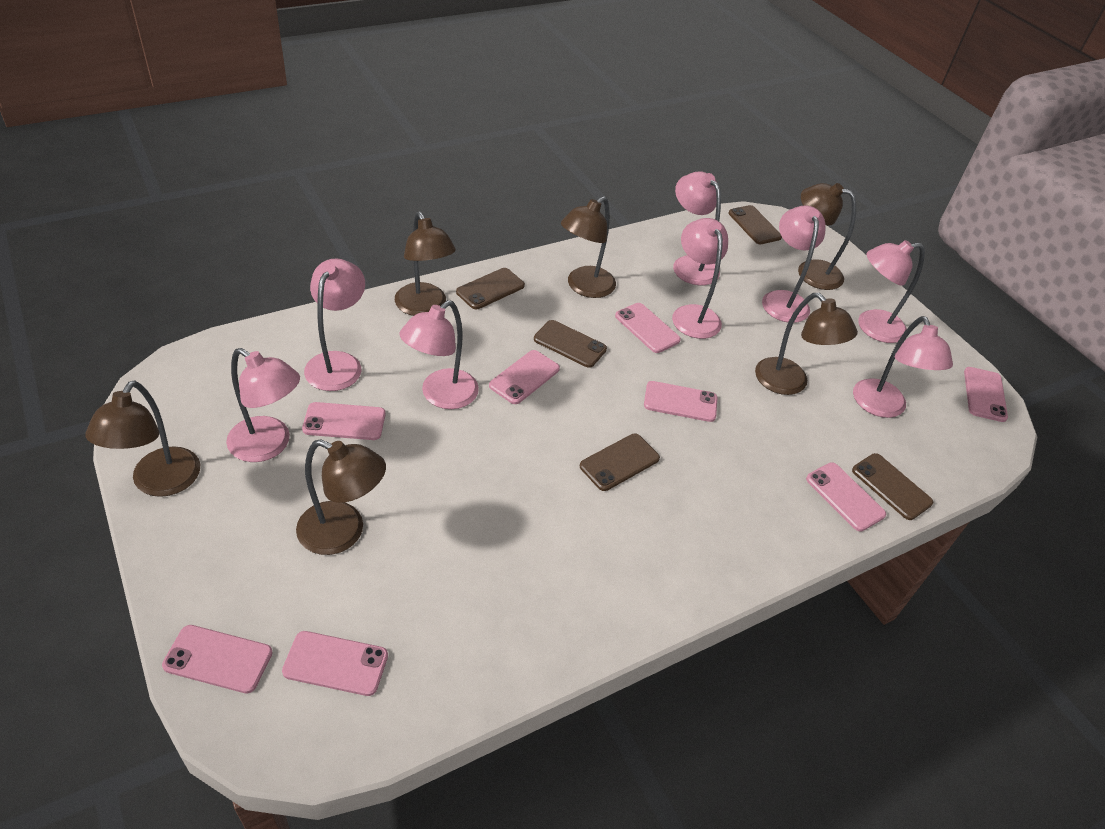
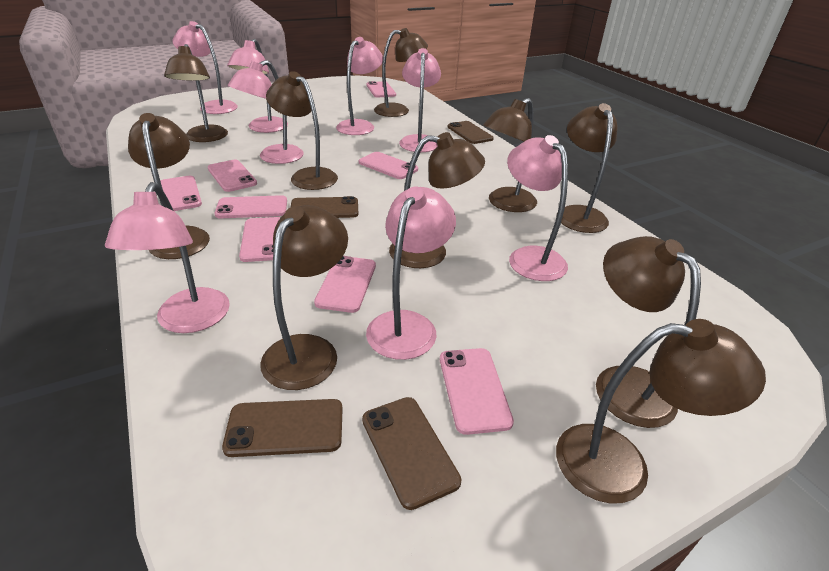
brown lamp: 6 -> 10
brown phone: 5 -> 4

